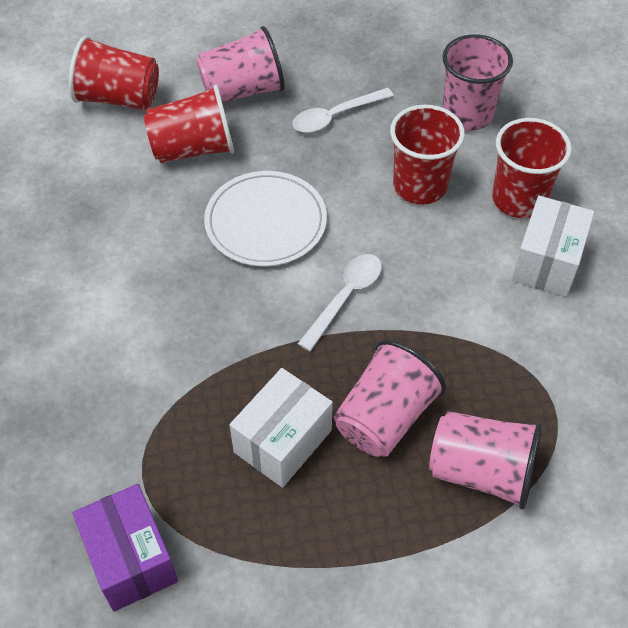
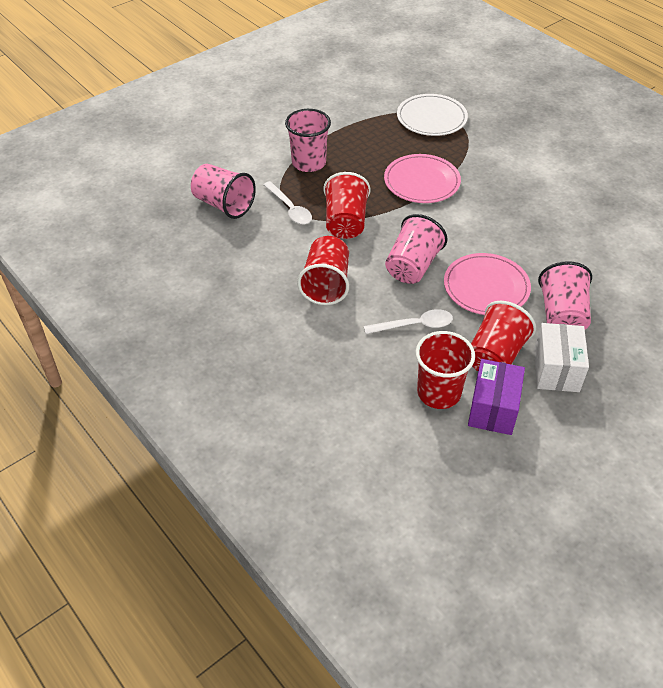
pink plate: 0 -> 2
white box: 2 -> 1

